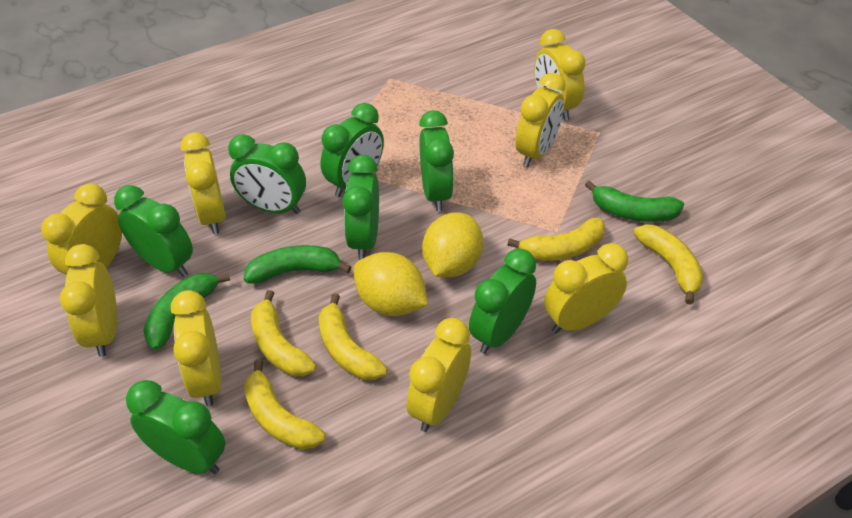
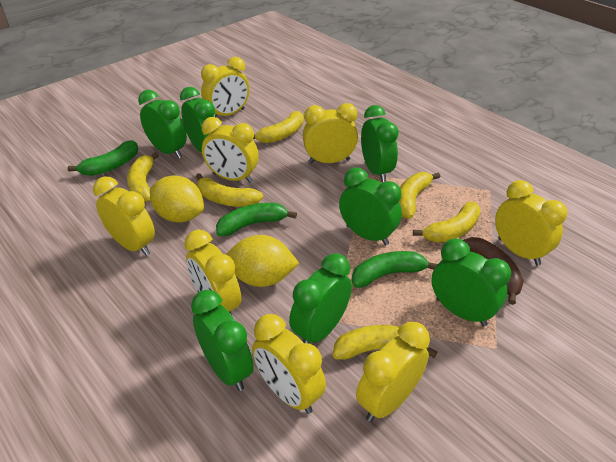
brown banana: 0 -> 1
yellow banana: 5 -> 6

